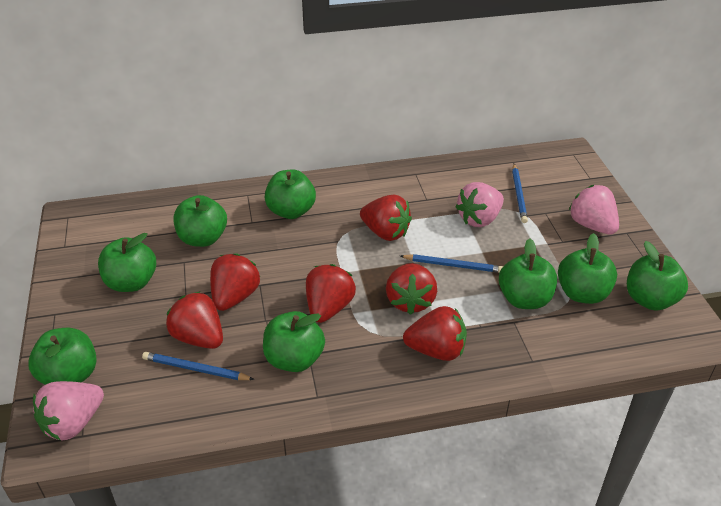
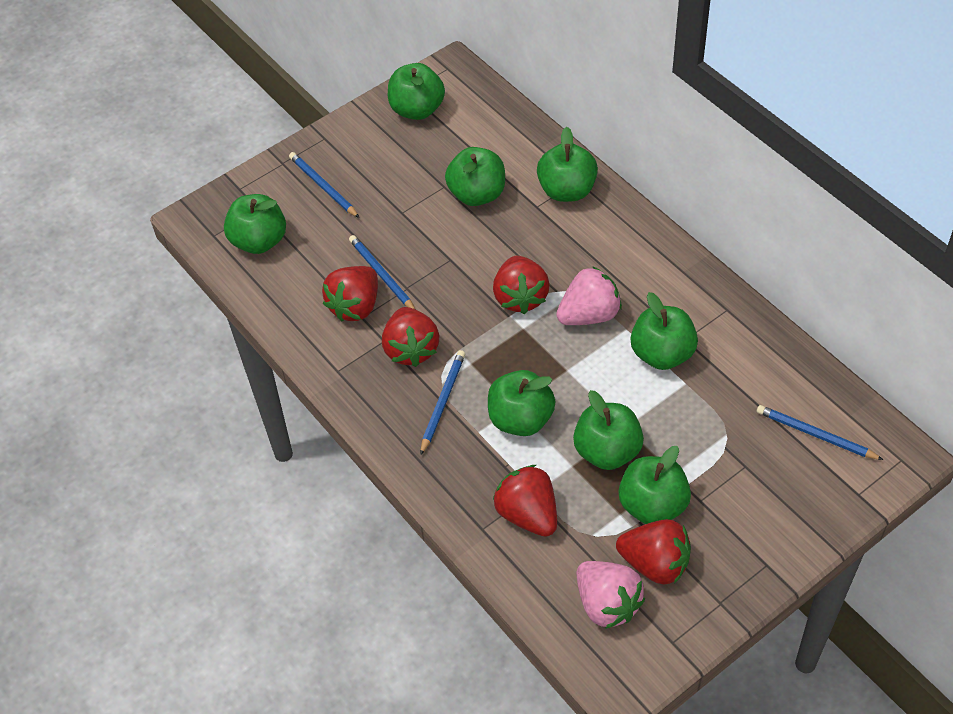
blue pencil: 3 -> 4
pink strawberry: 3 -> 2
red strawberry: 6 -> 5

